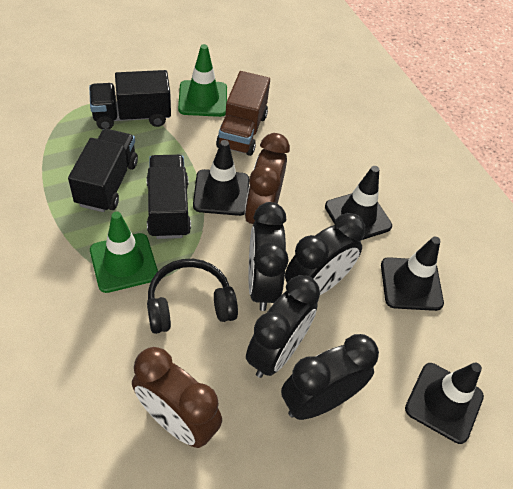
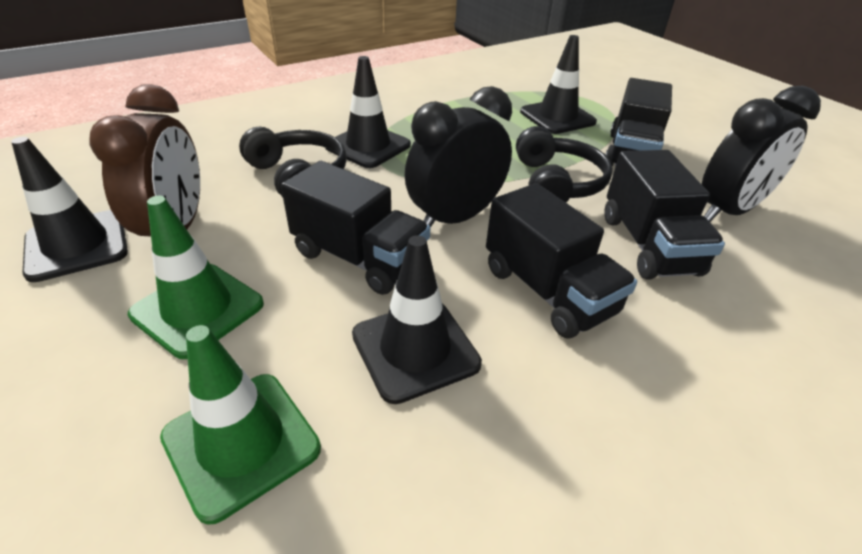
black clock: 4 -> 2
black headphones: 1 -> 2
black truck: 3 -> 4
brown clock: 2 -> 1
brown truck: 1 -> 0

